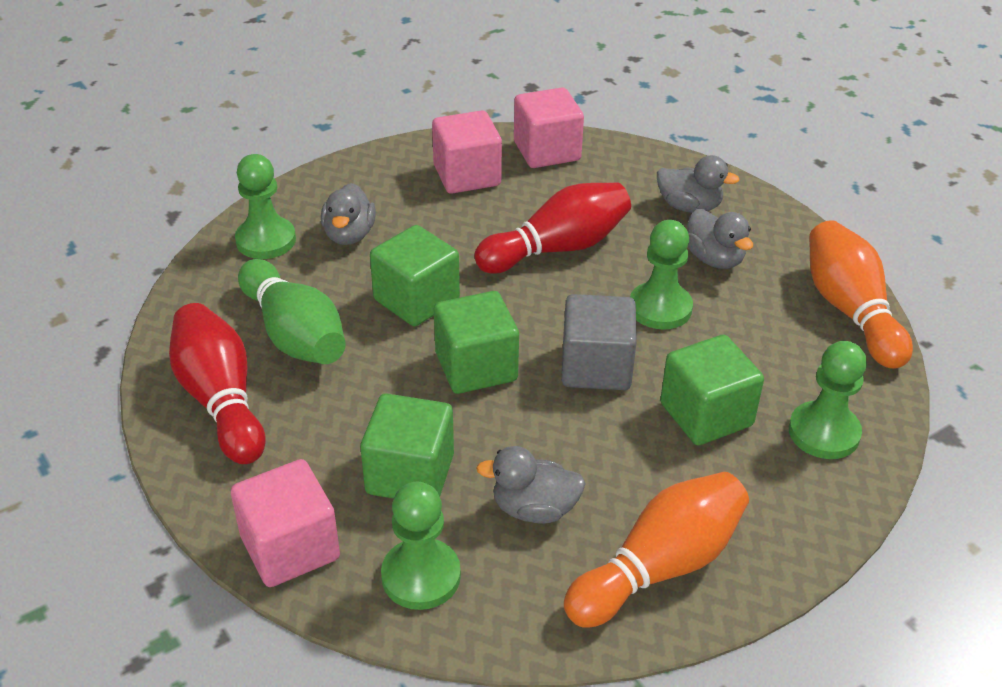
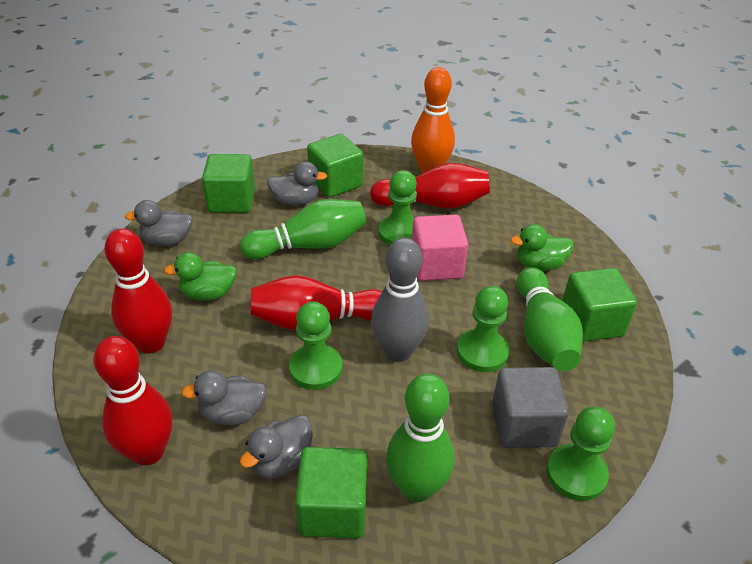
green bowling pin: 1 -> 3
green duck: 0 -> 2
grey bowling pin: 0 -> 1
orange bowling pin: 2 -> 1
pink cube: 3 -> 1
red bowling pin: 2 -> 4

